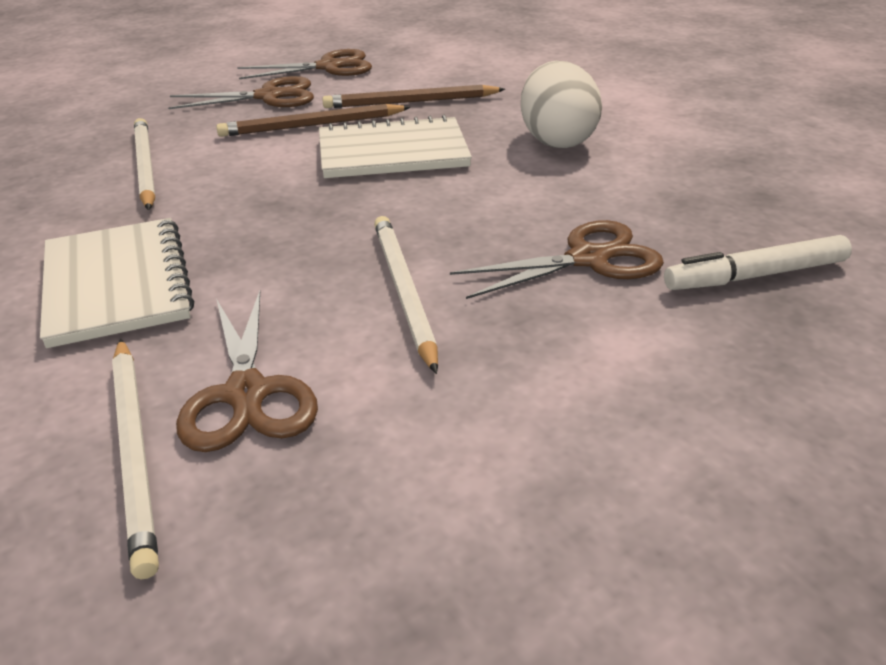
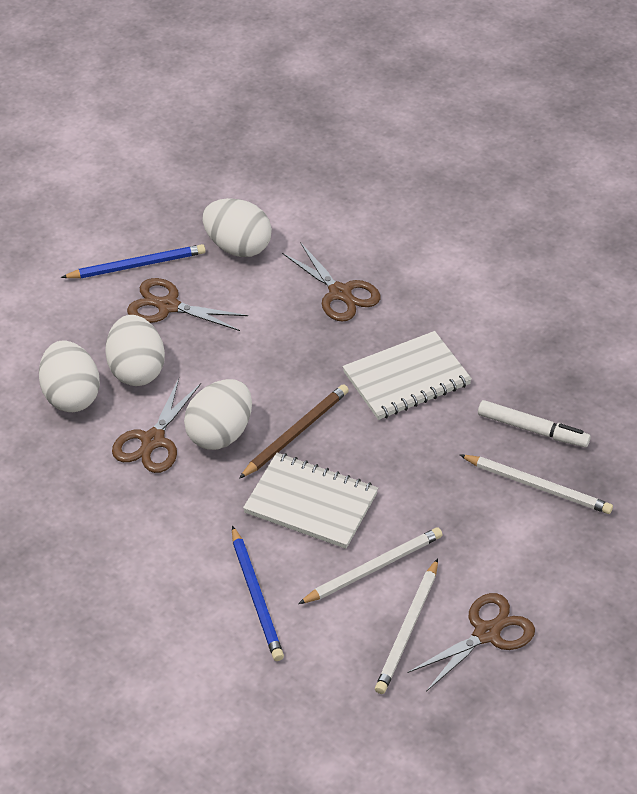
blue pencil: 0 -> 2
brown pencil: 2 -> 1
white egg: 1 -> 4

